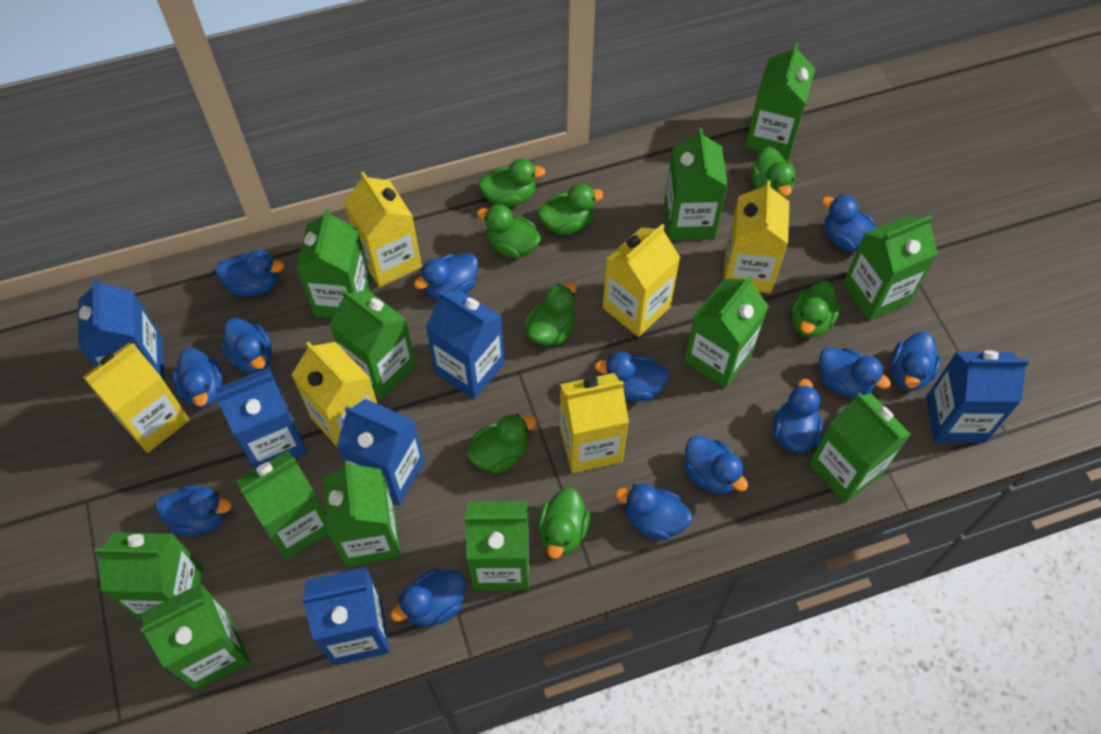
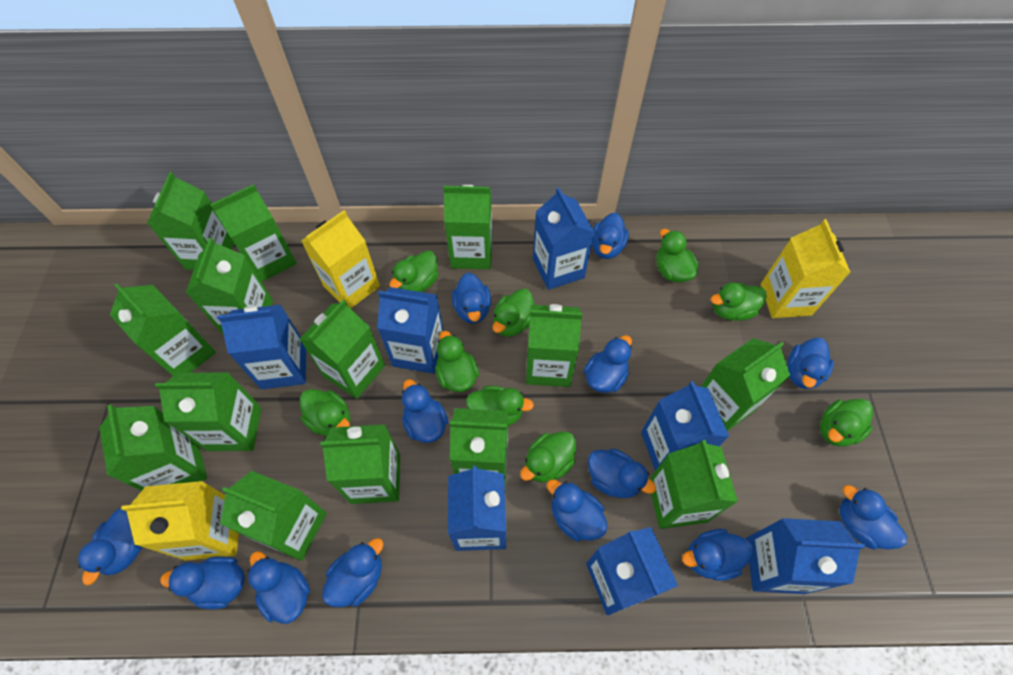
blue carton: 6 -> 7
green carton: 12 -> 14
green duck: 8 -> 9
yellow carton: 6 -> 3

